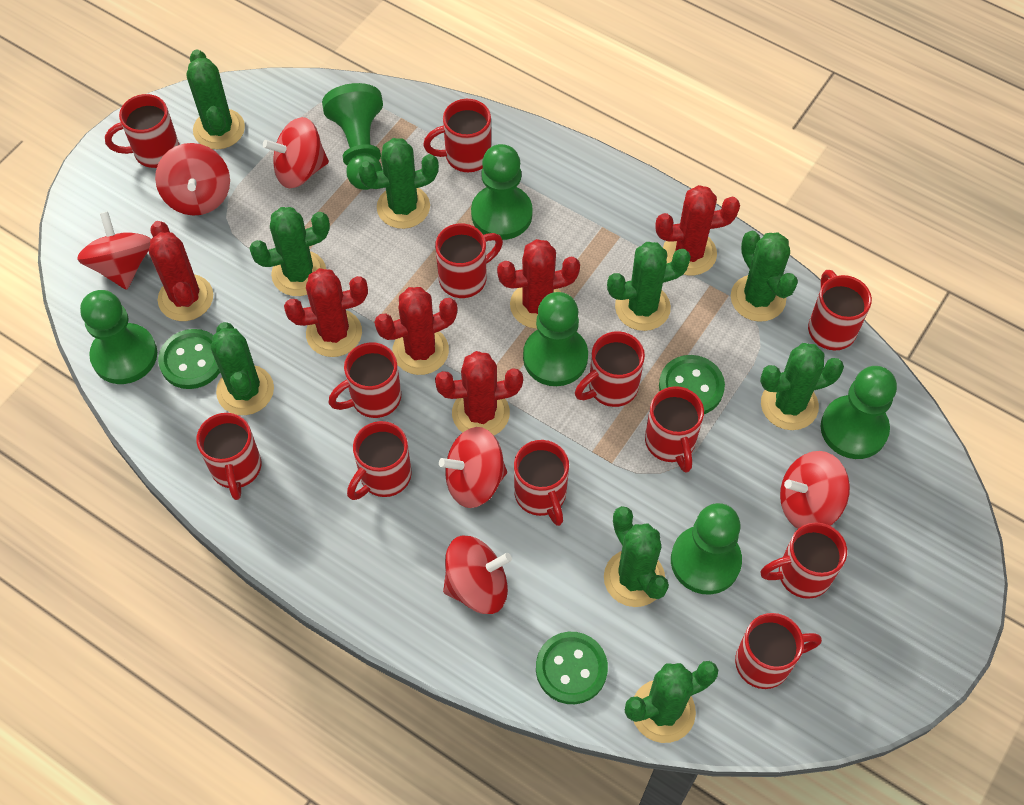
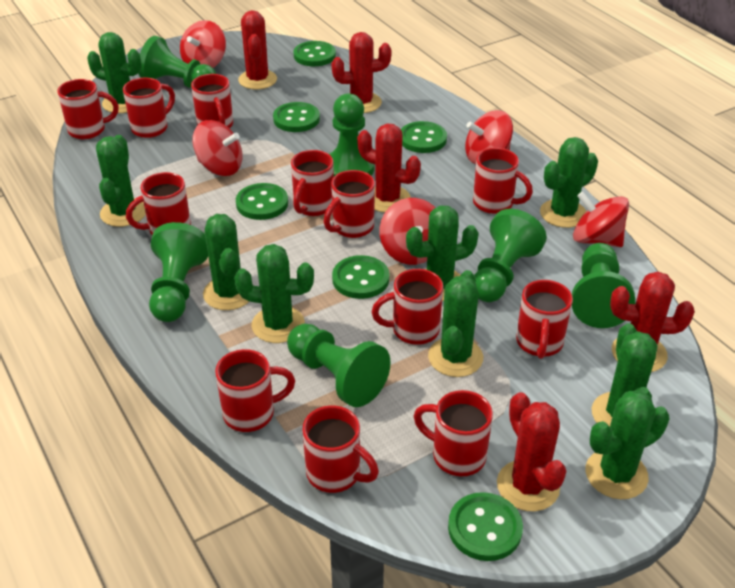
green button: 3 -> 6
red cactus: 6 -> 5
red spinning top: 6 -> 5

